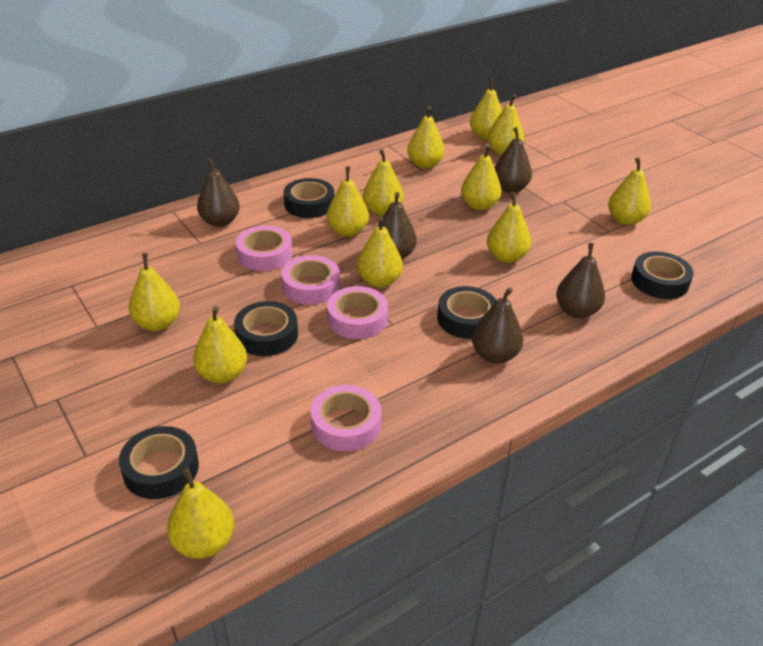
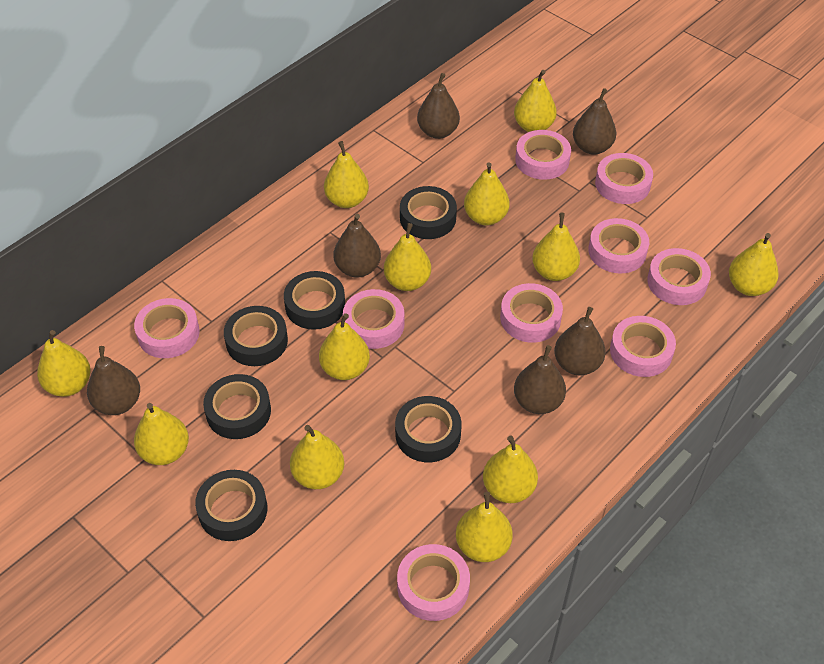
black tape: 5 -> 6
brown pear: 5 -> 6
pink tape: 4 -> 9

